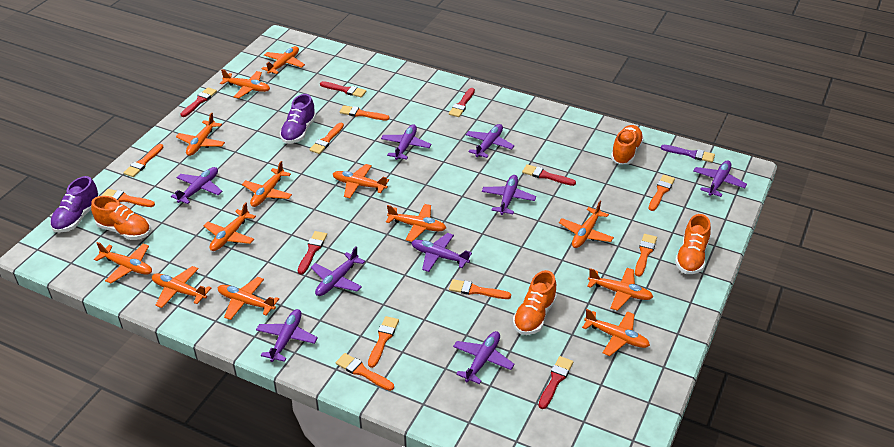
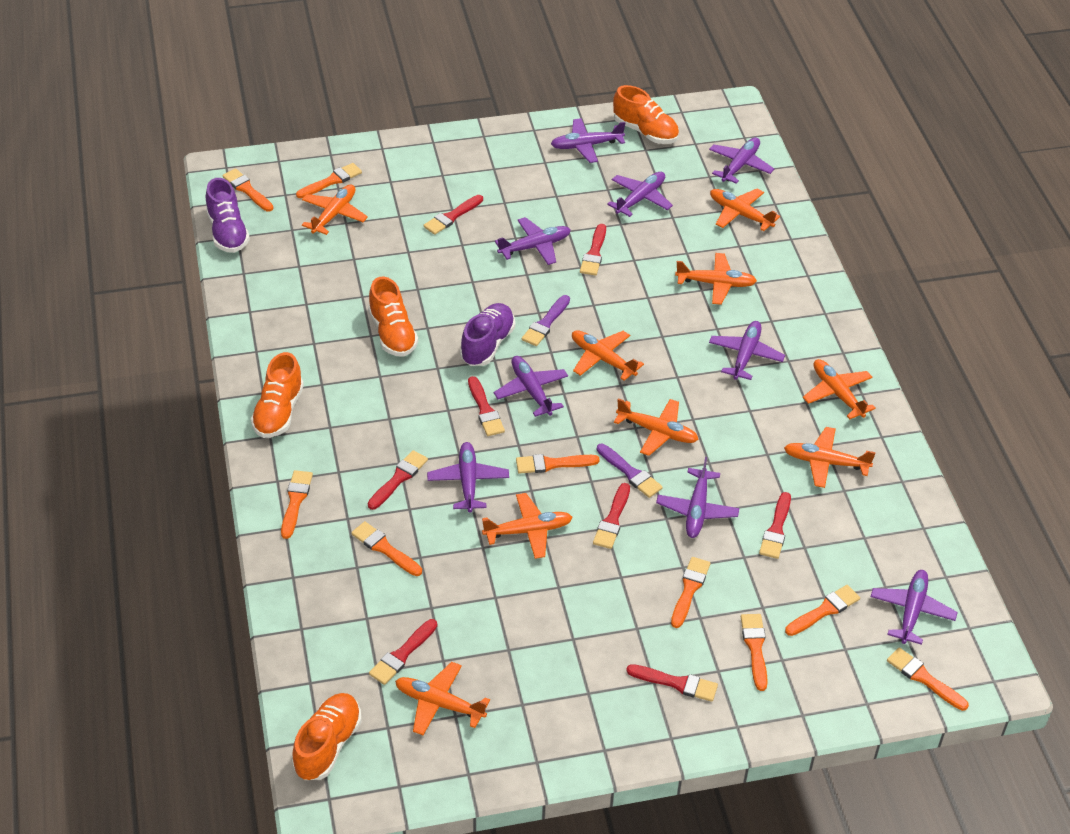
orange plane: 13 -> 9
purple brush: 1 -> 2
red brush: 6 -> 8

